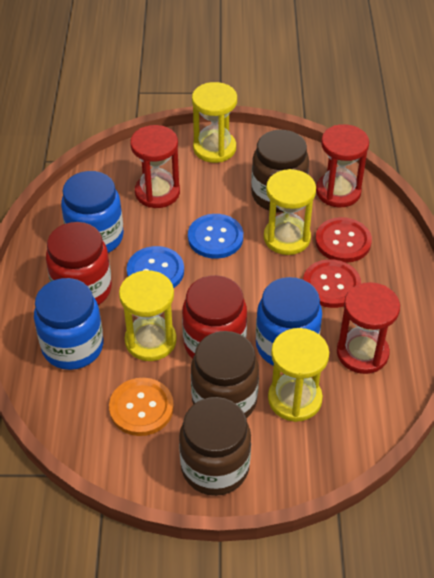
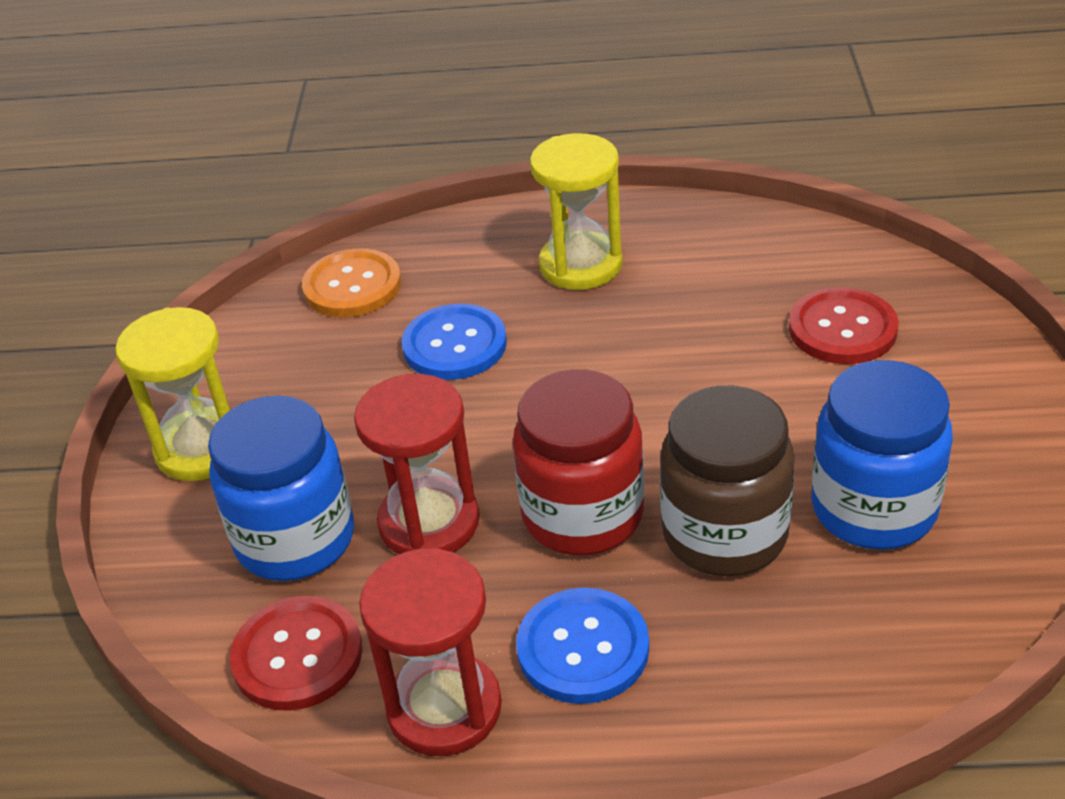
blue jar: 3 -> 2
brown jar: 3 -> 1
red hourglass: 3 -> 2
red jar: 2 -> 1
yellow hourglass: 4 -> 2

